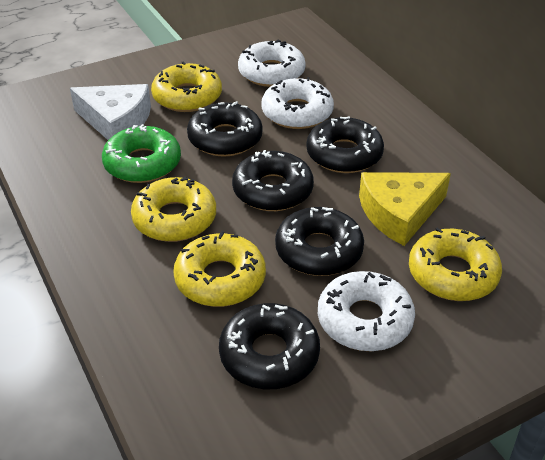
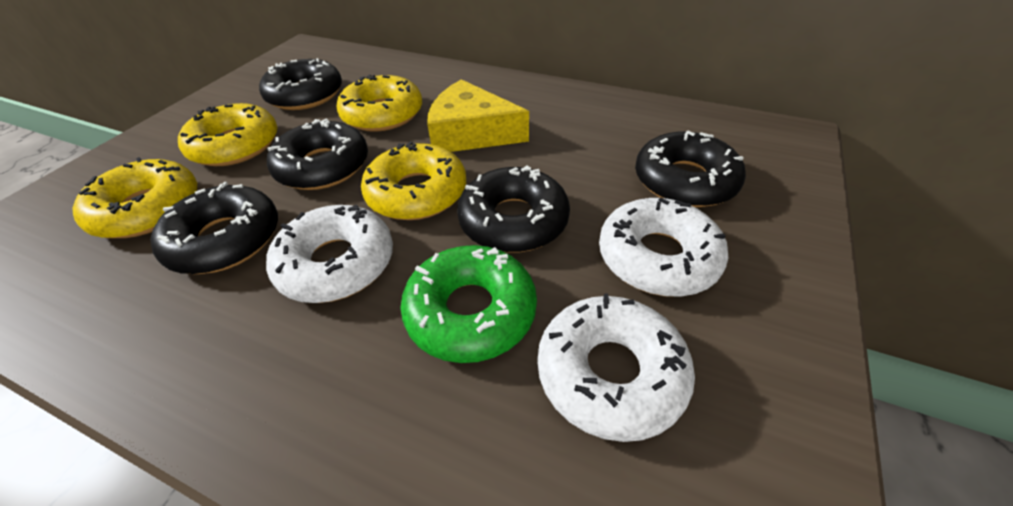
white cheese: 1 -> 0

